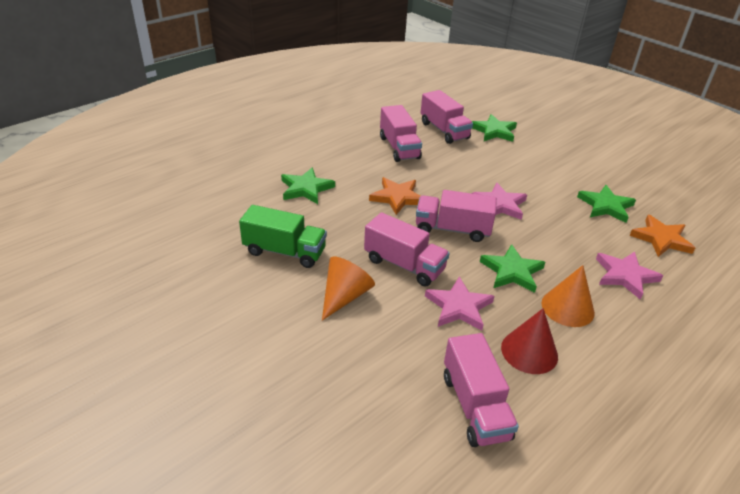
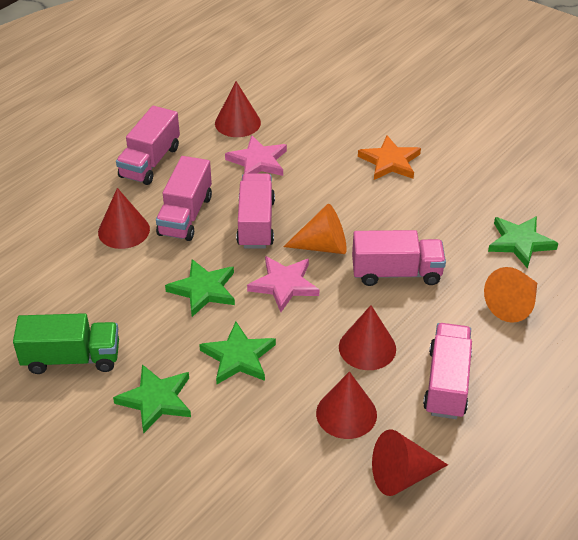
orange star: 2 -> 1
pink star: 3 -> 2
red cone: 1 -> 5

